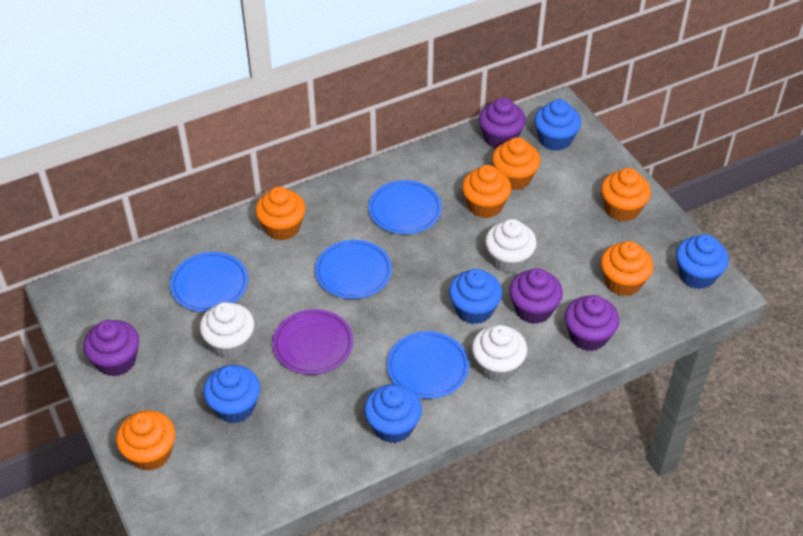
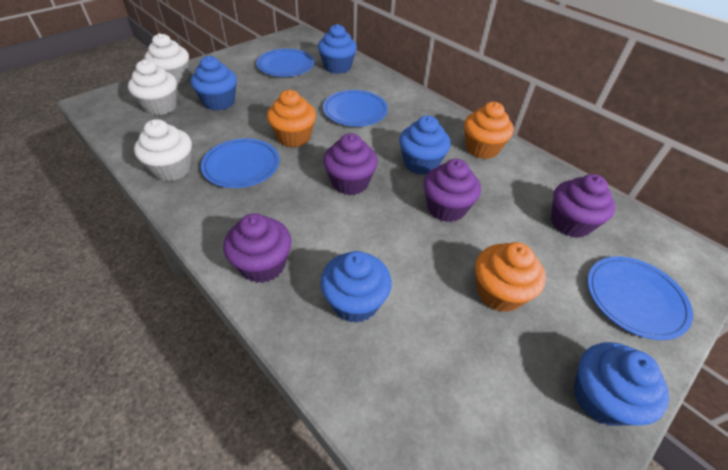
orange cupcake: 6 -> 3
purple plate: 1 -> 0

